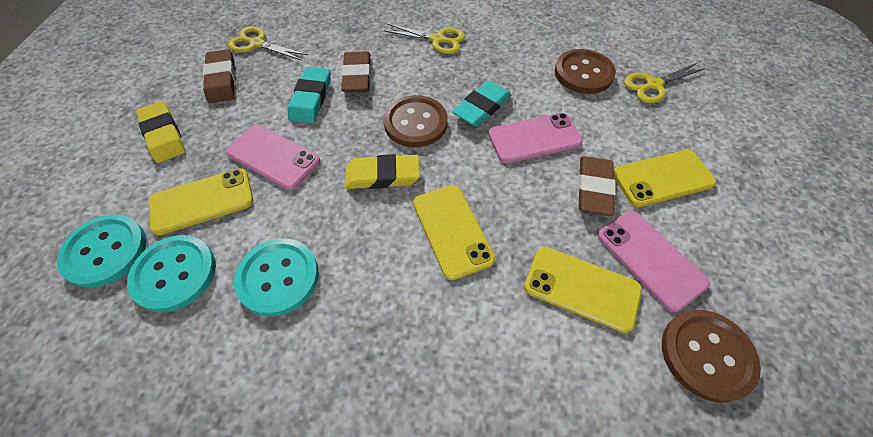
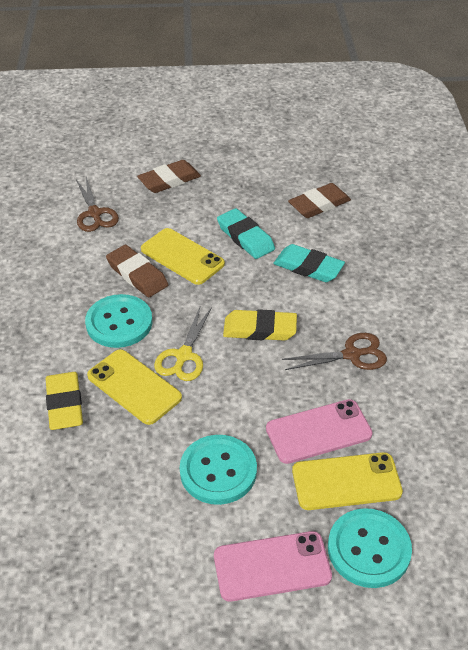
brown button: 3 -> 0
brown scissors: 0 -> 2
pink phone: 3 -> 2
yellow phone: 4 -> 3
yellow scissors: 3 -> 1

